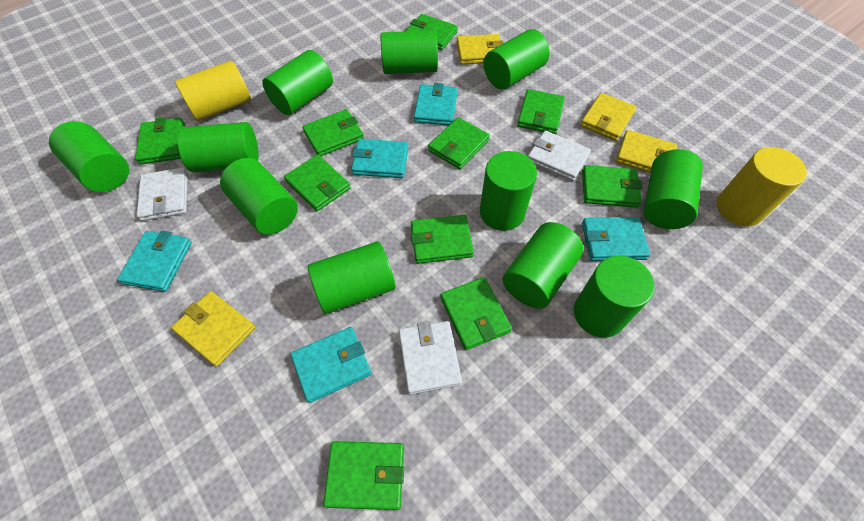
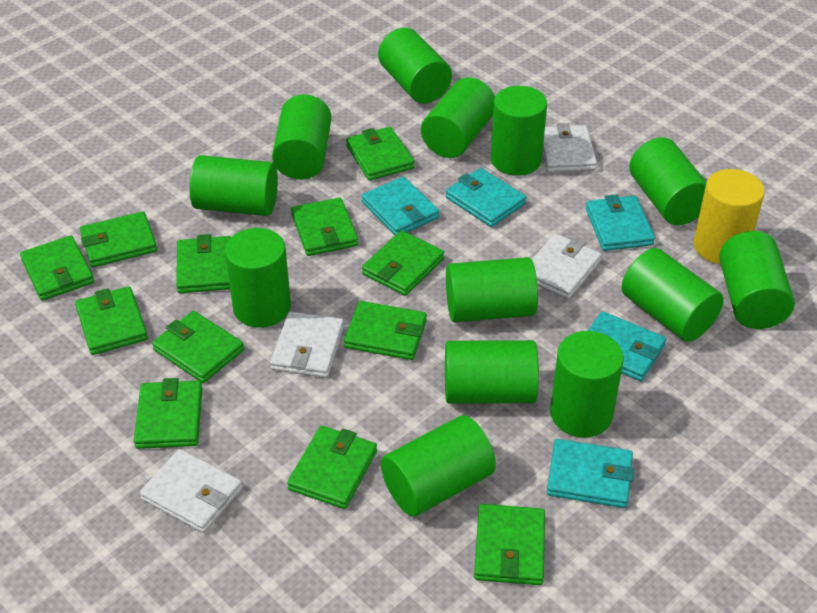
green cylinder: 11 -> 13
green wallet: 10 -> 12
white wallet: 3 -> 4
yellow cylinder: 2 -> 1
yellow wallet: 4 -> 0

